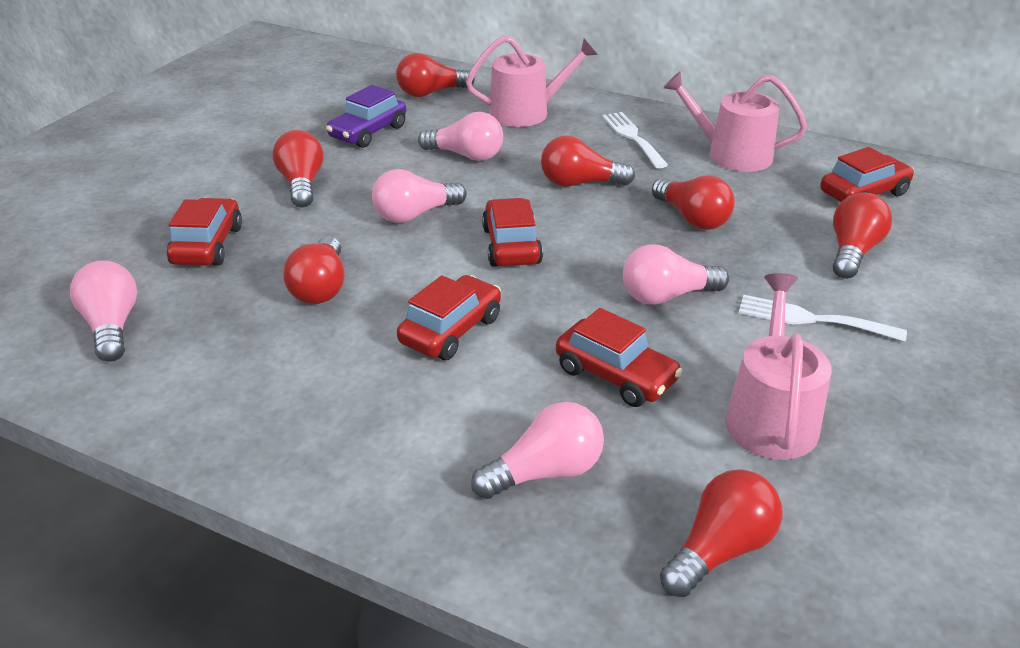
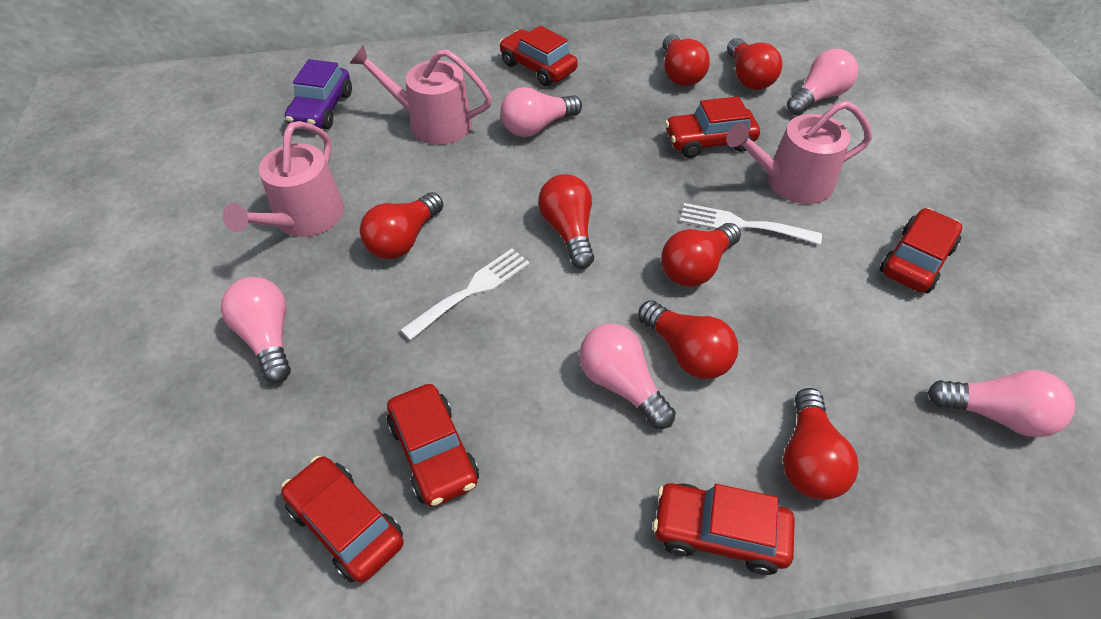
red car: 5 -> 6

